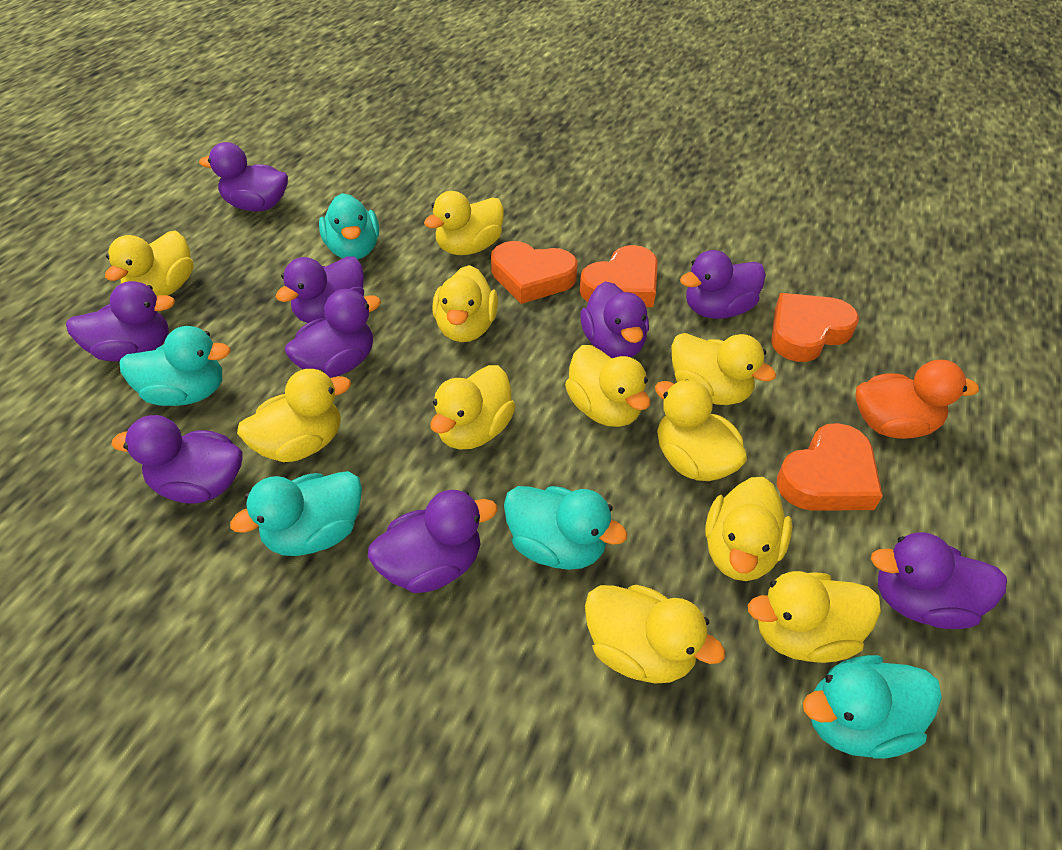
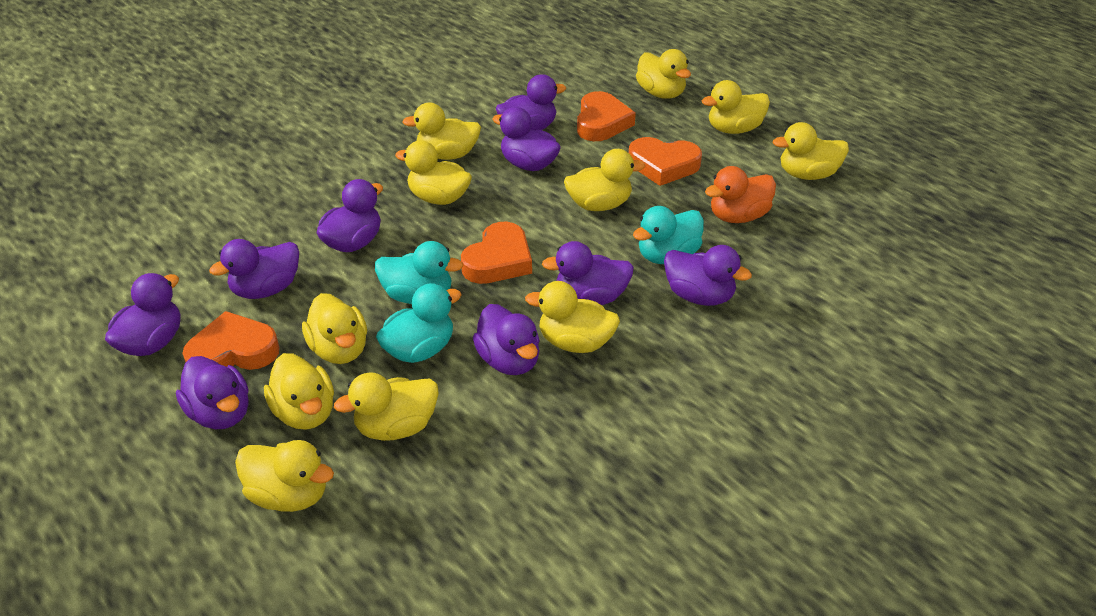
turquoise duck: 5 -> 3

